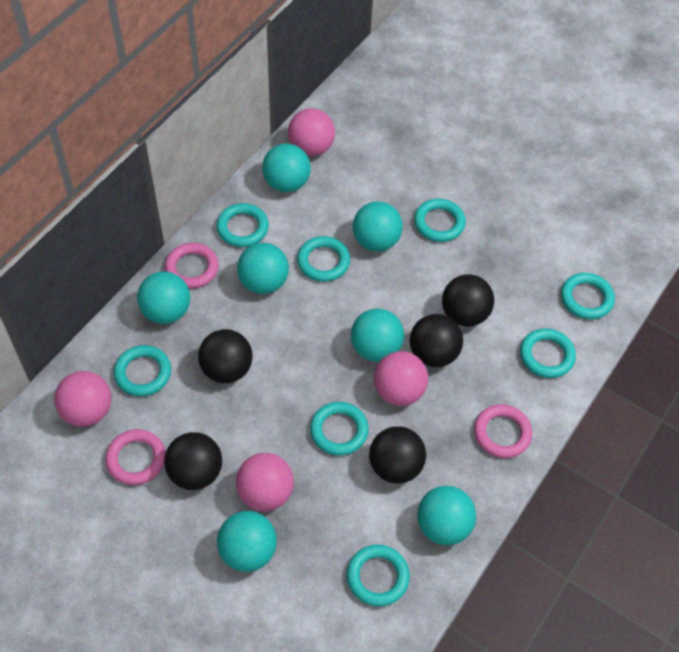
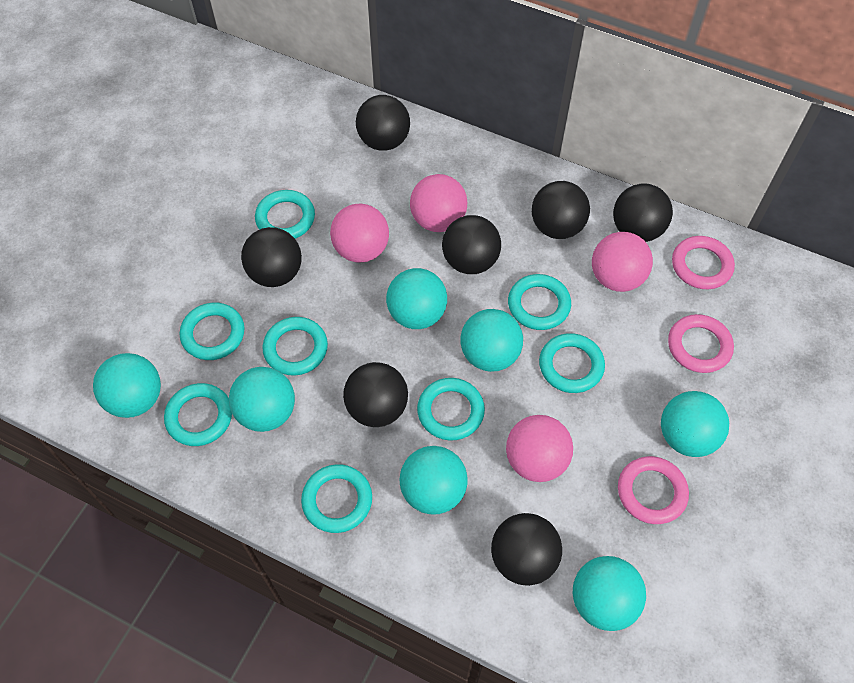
black ball: 5 -> 7

